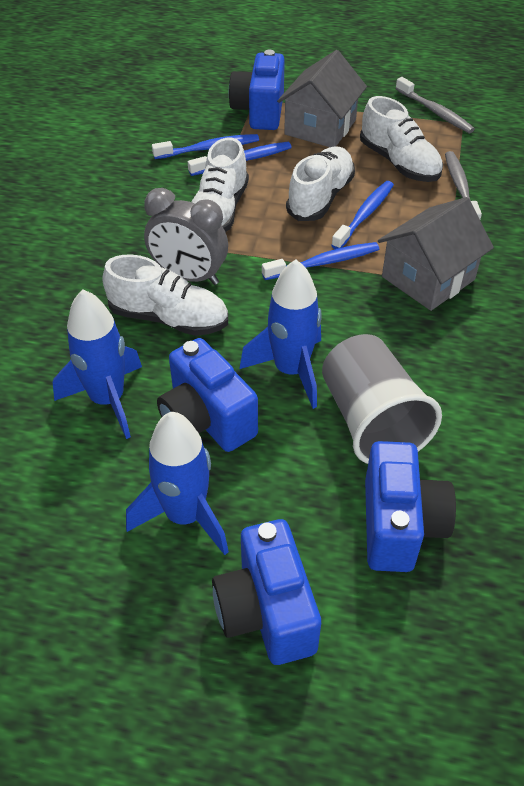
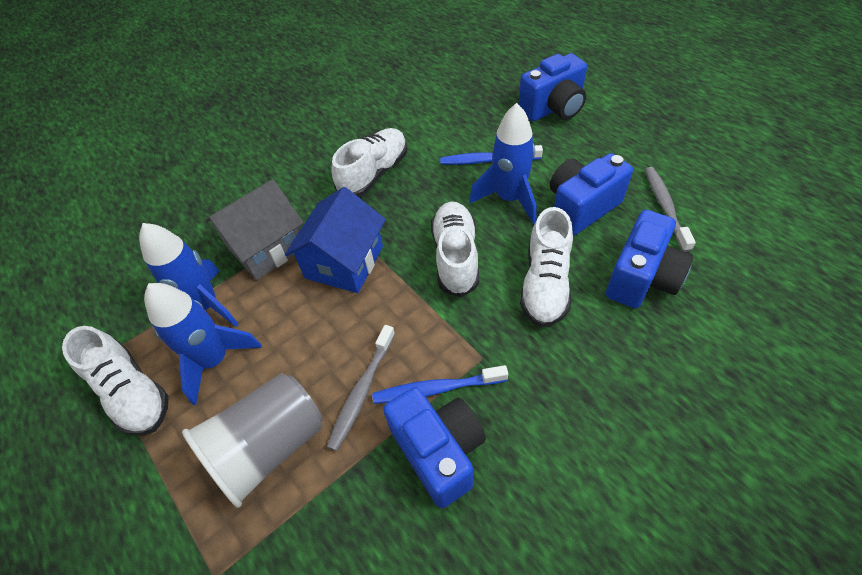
blue house: 0 -> 1
blue toothbrush: 4 -> 2
grey clock: 1 -> 0
grey house: 2 -> 1

